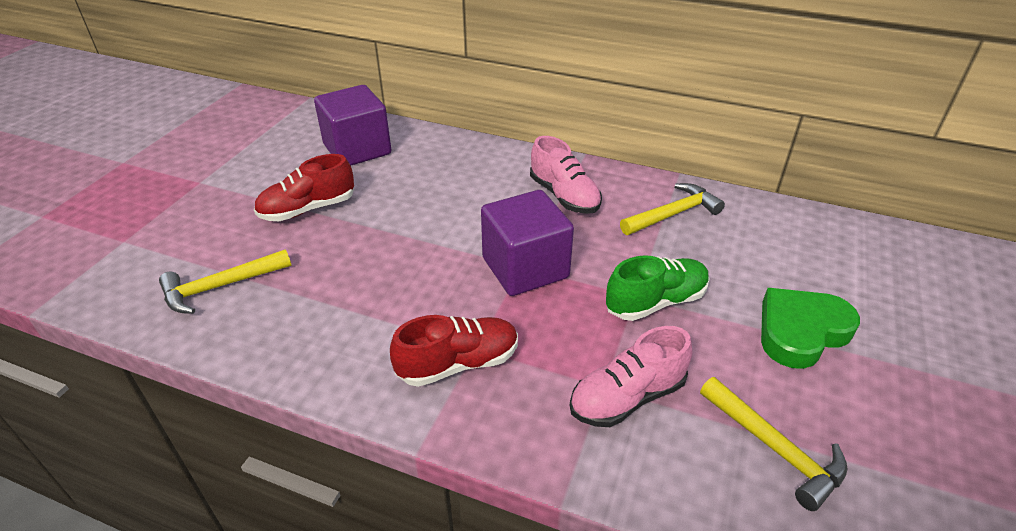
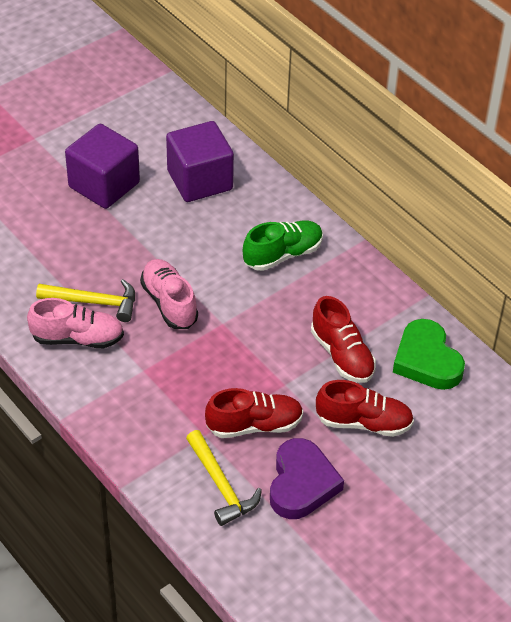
purple heart: 0 -> 1
red shoe: 2 -> 3
yellow hammer: 3 -> 2

